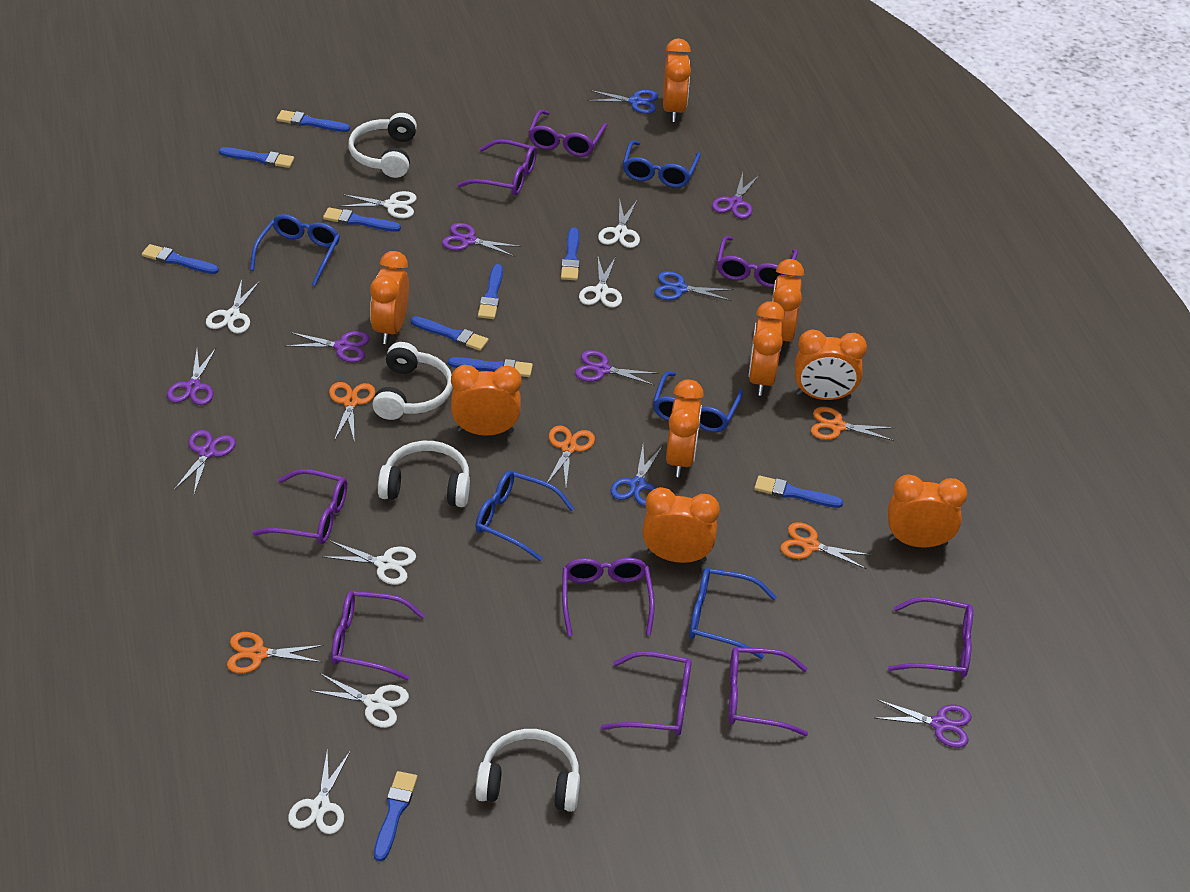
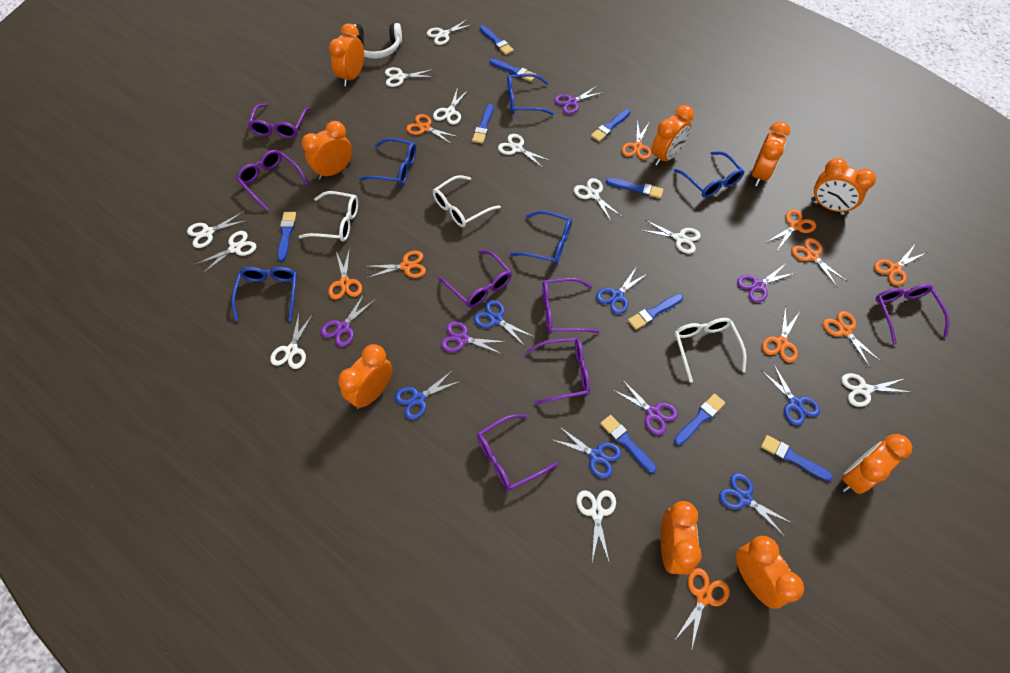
blue scissors: 3 -> 6
orange scissors: 5 -> 10
purple glasses: 9 -> 7
purple scissors: 7 -> 5
white glasses: 0 -> 3
white headphones: 4 -> 1
white scissors: 7 -> 11

